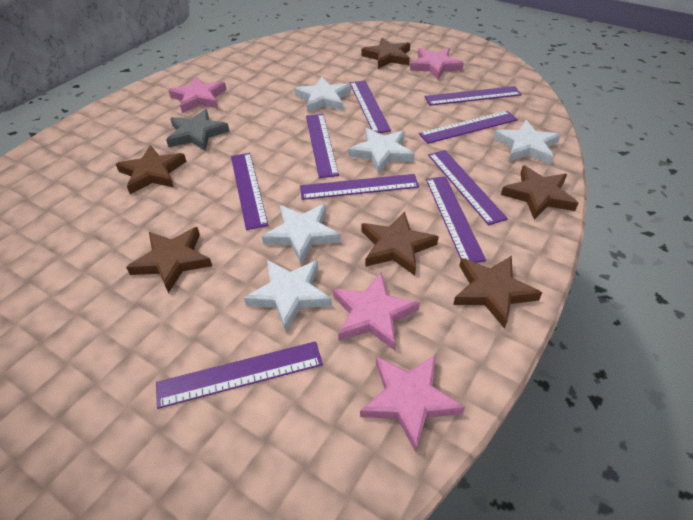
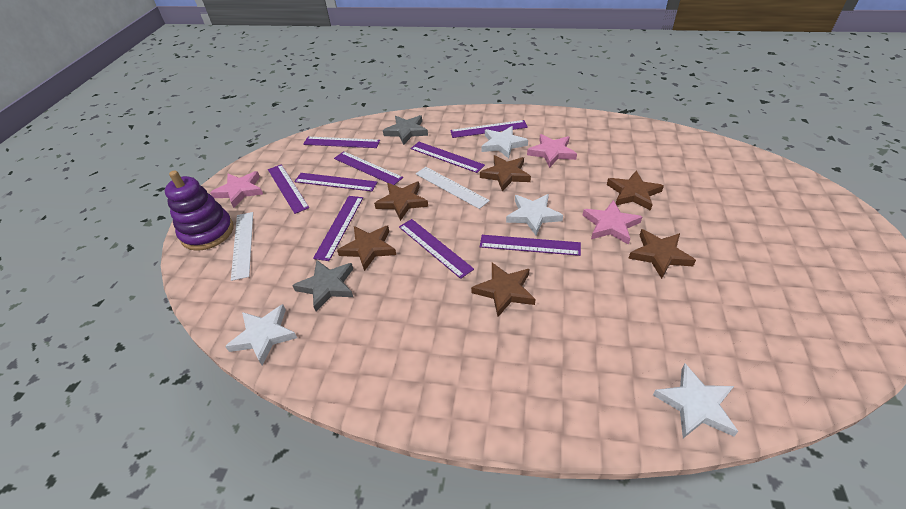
grey star: 1 -> 2
pink star: 4 -> 3
purple stacking toy: 0 -> 1
white ruler: 0 -> 2
white star: 5 -> 4

